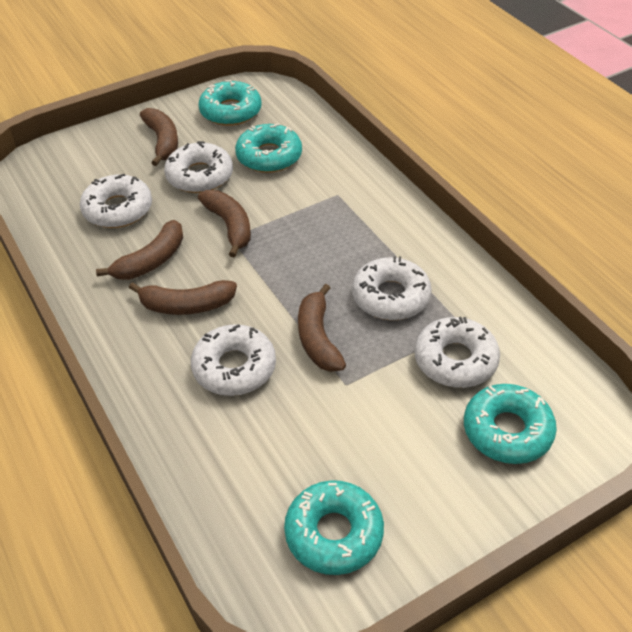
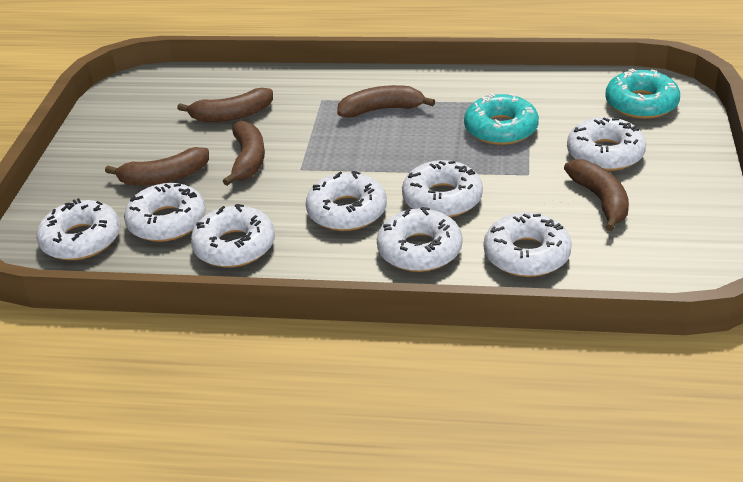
turquoise donut: 4 -> 2
white donut: 5 -> 8

